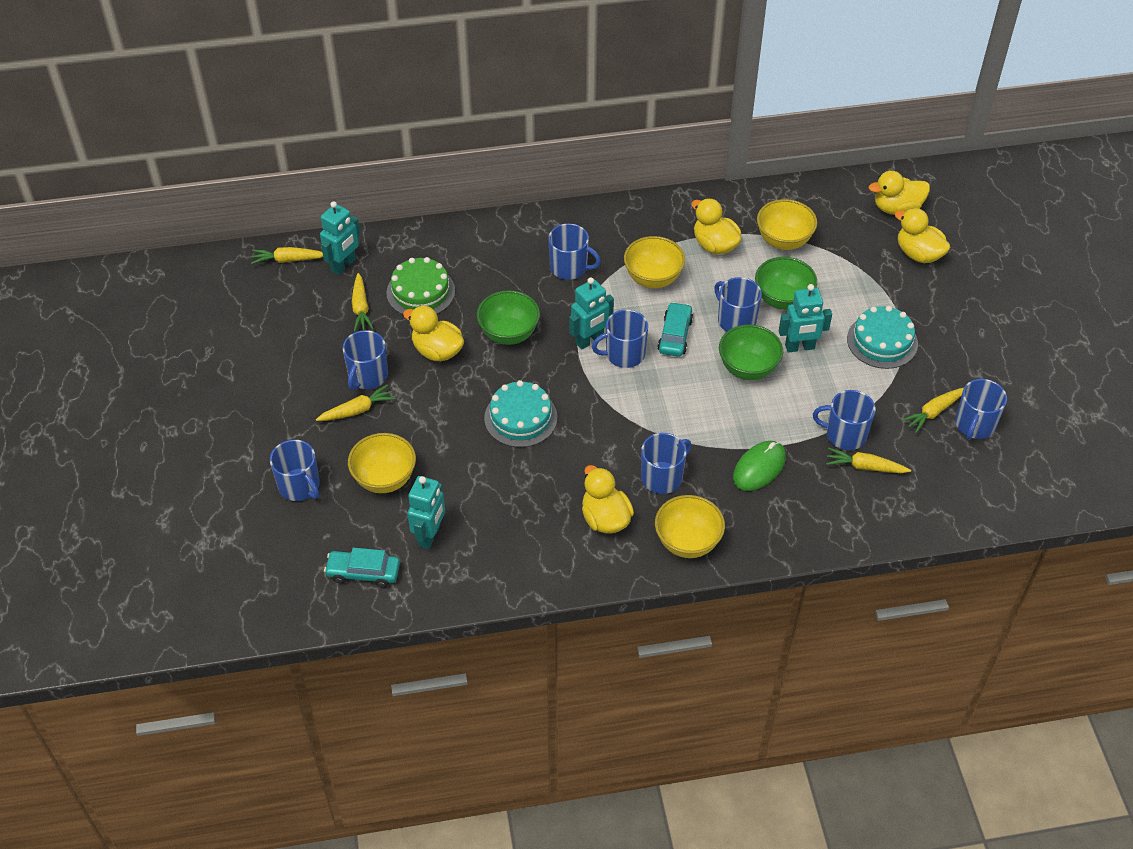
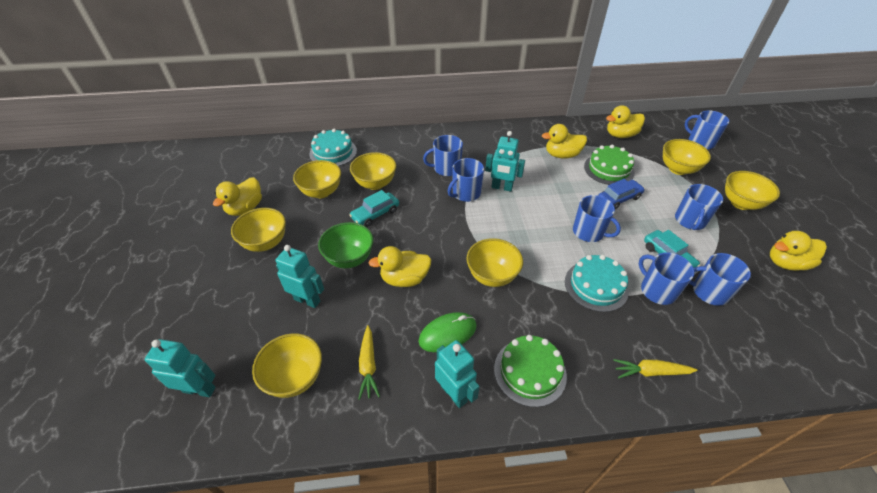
blue car: 0 -> 1
blue mug: 8 -> 7
green bowl: 3 -> 1
green cake: 1 -> 2
yellow bowl: 4 -> 7
yellow carrot: 5 -> 2

